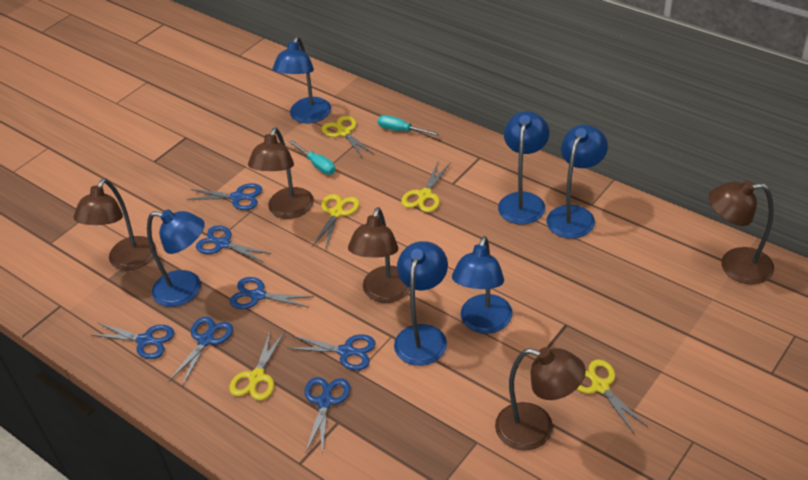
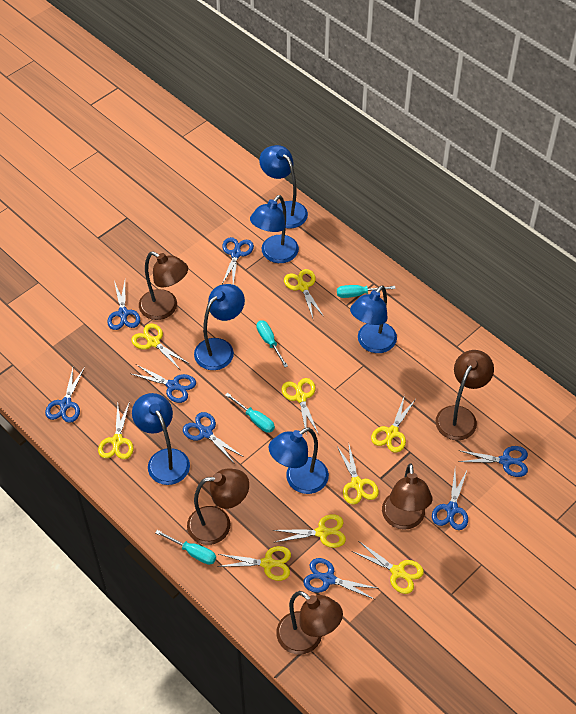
blue scissors: 7 -> 8
turquoise screwdriver: 2 -> 4
yellow scissors: 5 -> 9

